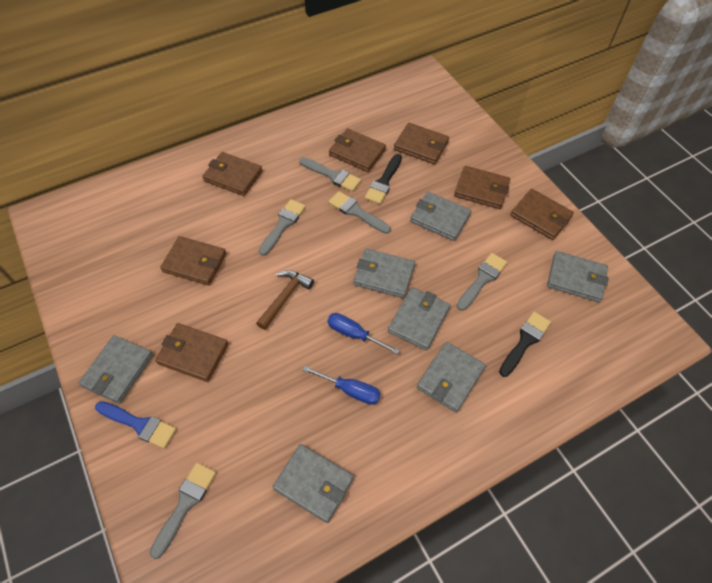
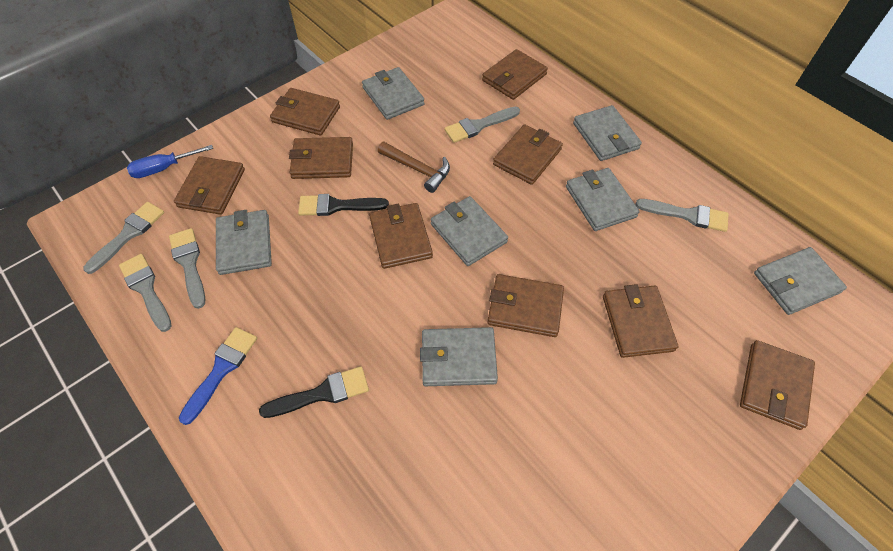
blue screwdriver: 2 -> 1
brown wallet: 7 -> 9

